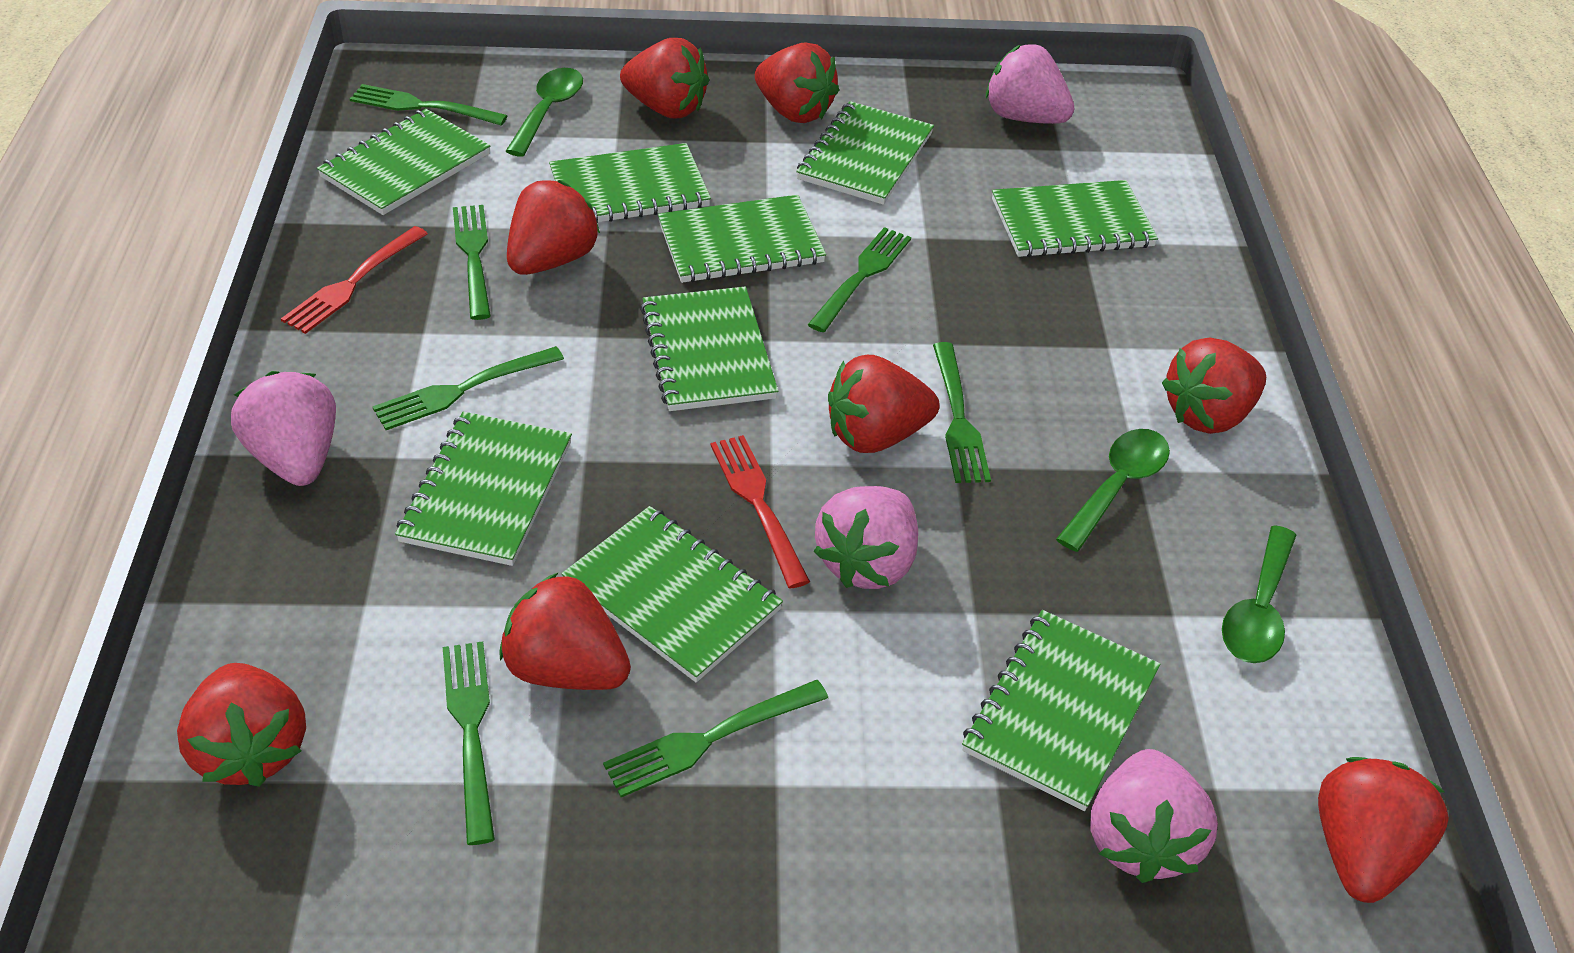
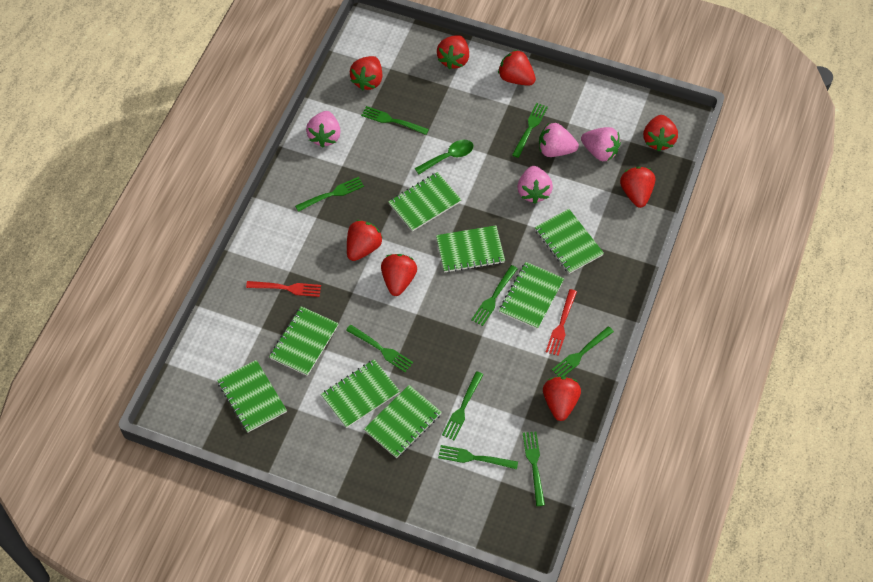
green fork: 7 -> 9
green notebook: 9 -> 8
green spoon: 3 -> 1

